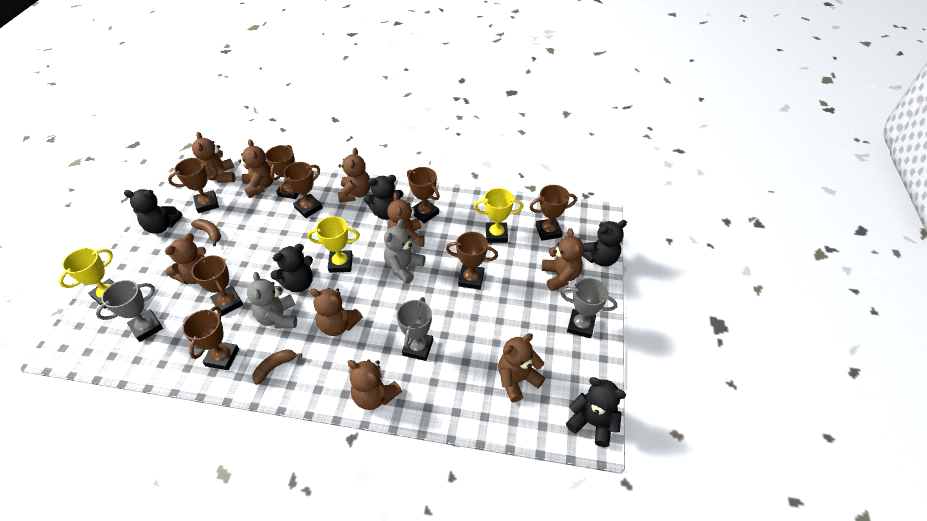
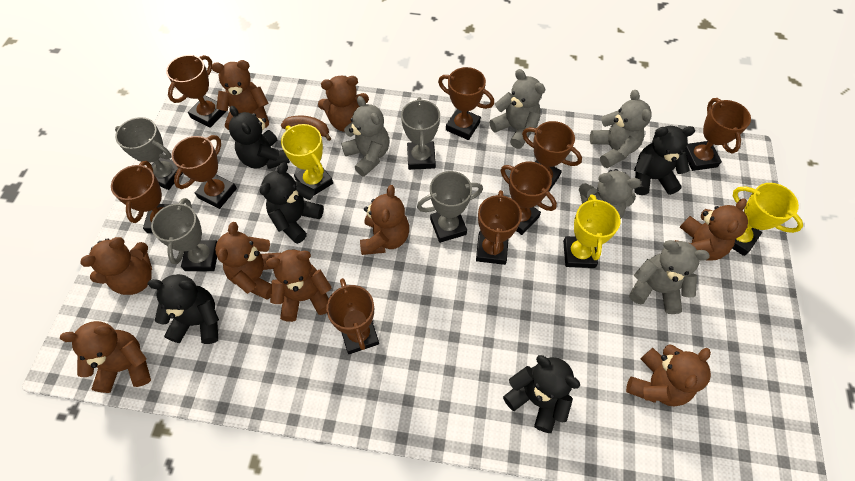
brown banana: 2 -> 1
brown trophy: 8 -> 9
grey teddy bear: 2 -> 5
grey trophy: 3 -> 4

